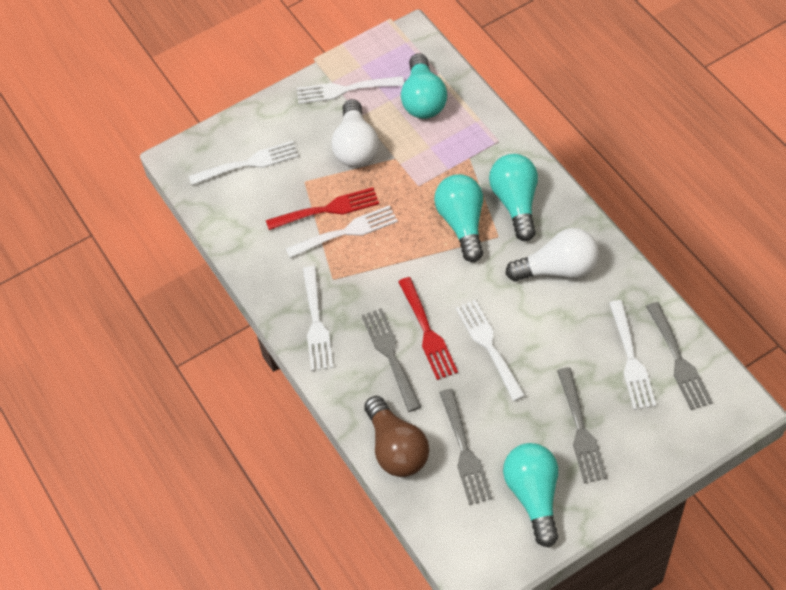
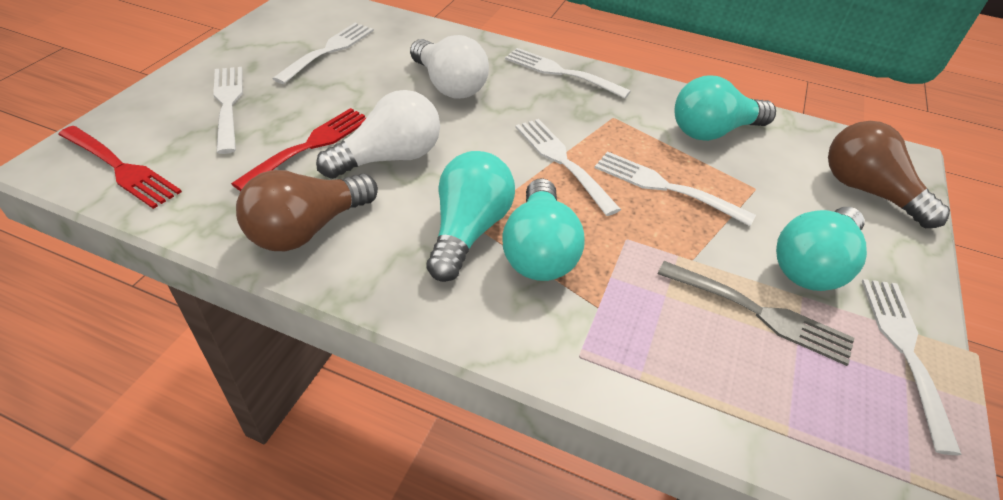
brown light bulb: 1 -> 2
grey fork: 4 -> 1

